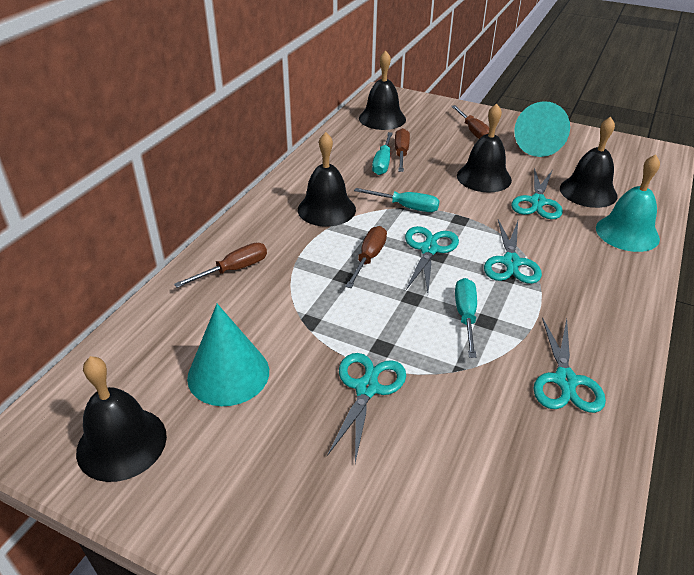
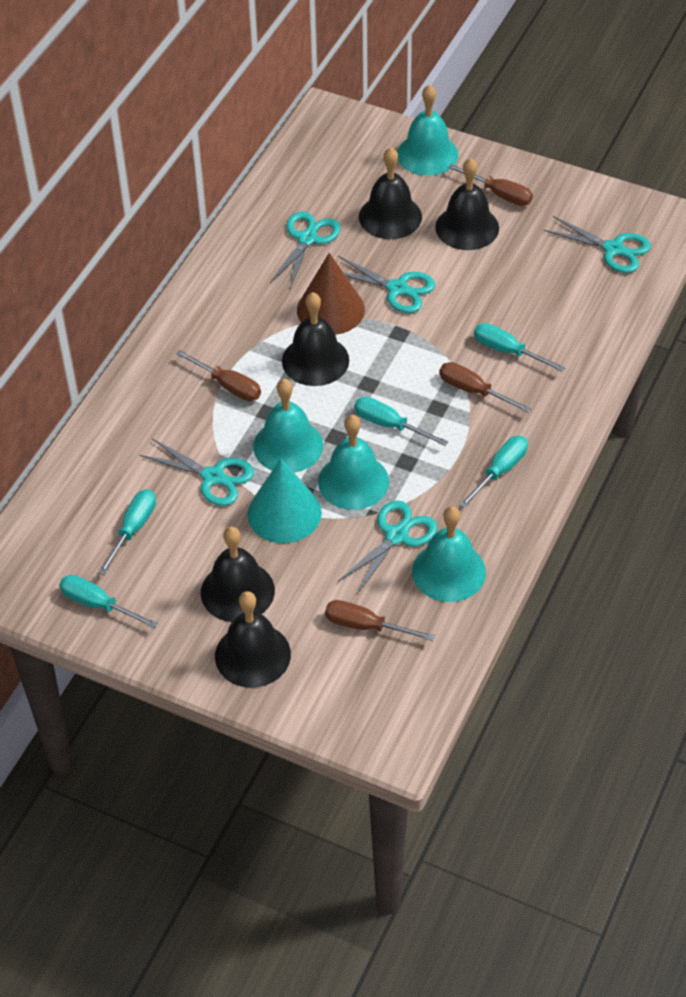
brown cone: 0 -> 1
turquoise bell: 1 -> 4
turquoise cone: 2 -> 1
turquoise screwdriver: 3 -> 5

